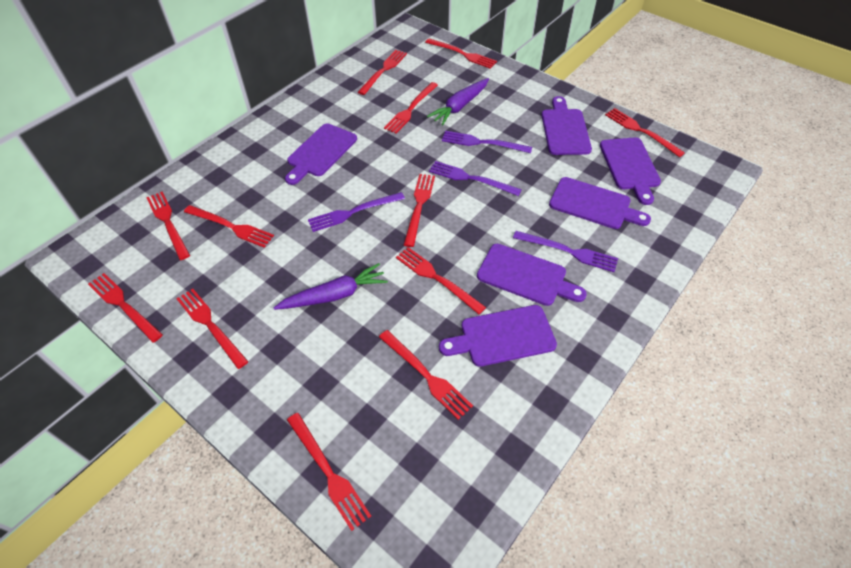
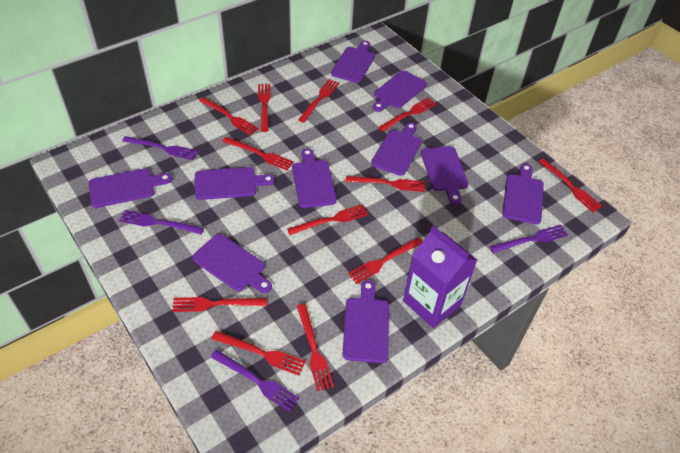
purple carrot: 2 -> 0
purple carton: 0 -> 1
purple cutting board: 6 -> 10

